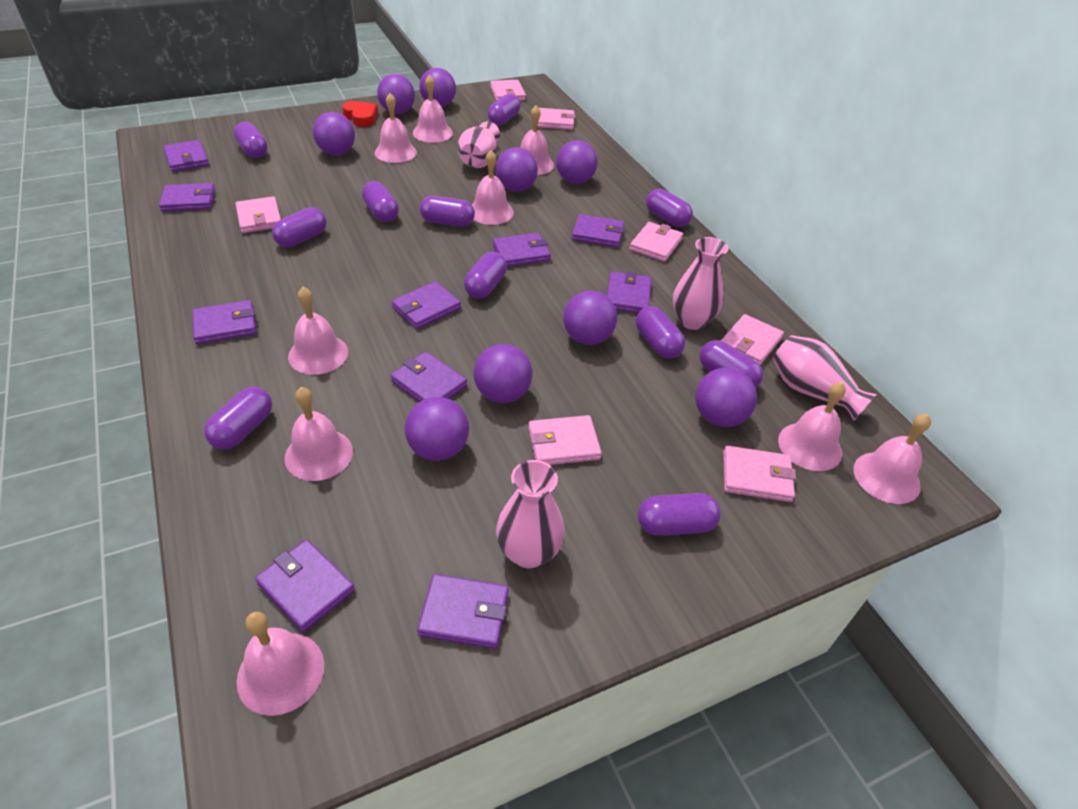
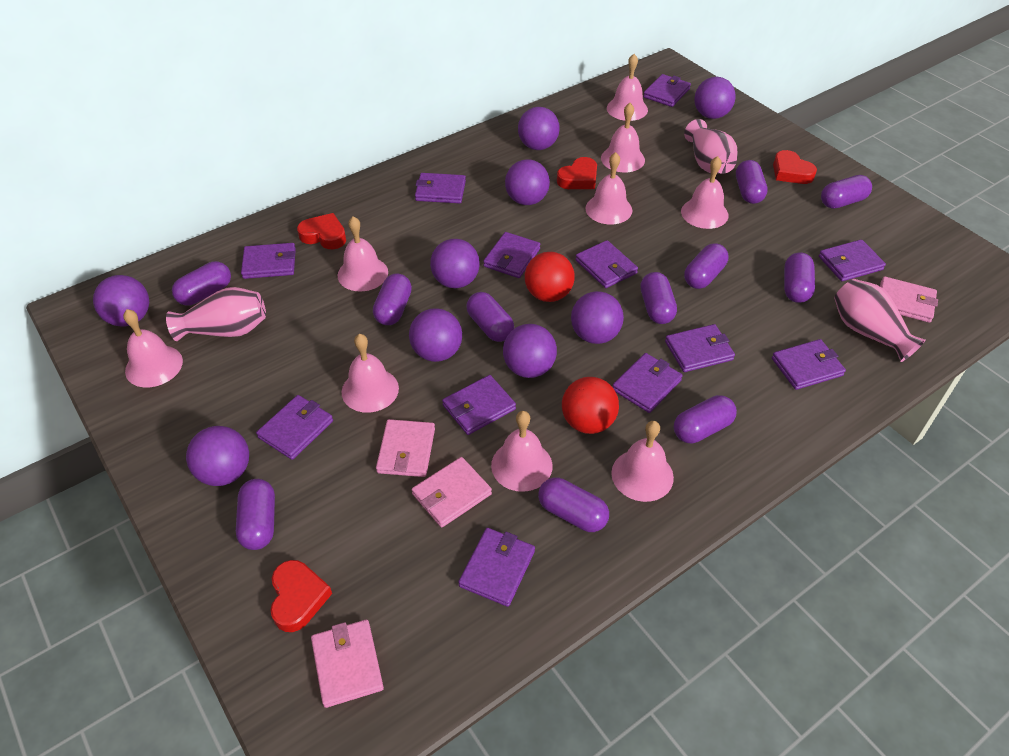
pink vase: 4 -> 3
pink wallet: 7 -> 4
purple wallet: 10 -> 12
red ball: 0 -> 2
red heart: 1 -> 4

